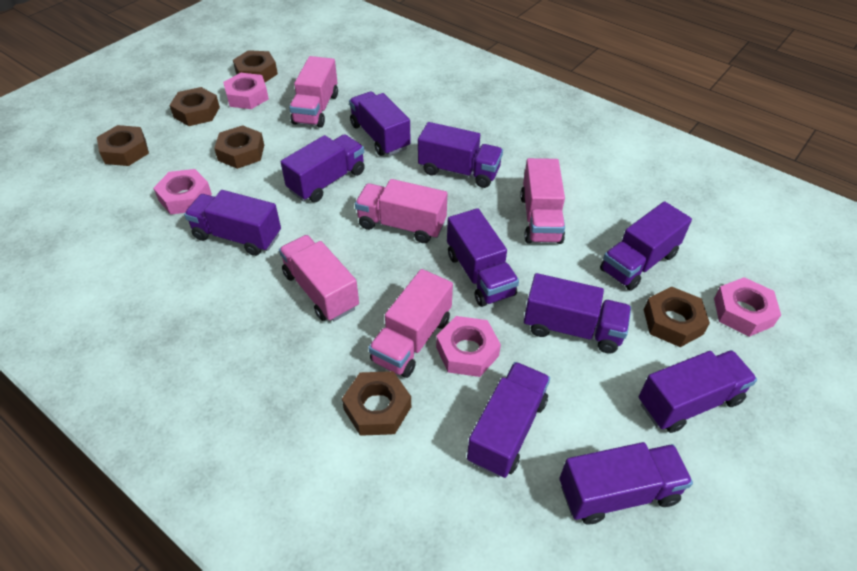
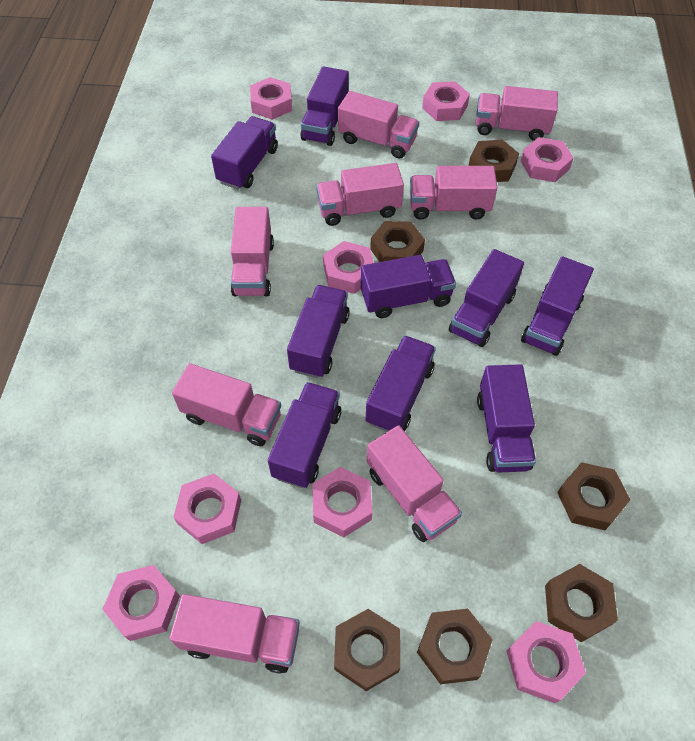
pink nut: 4 -> 8
pink truck: 5 -> 8
purple truck: 10 -> 9

